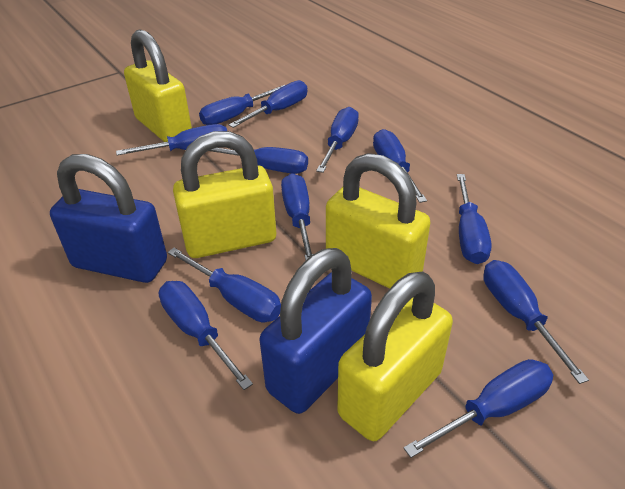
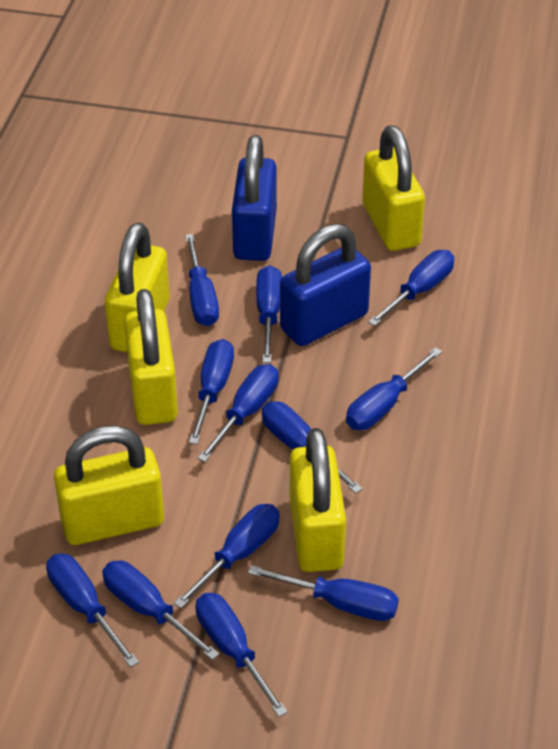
yellow padlock: 4 -> 5

